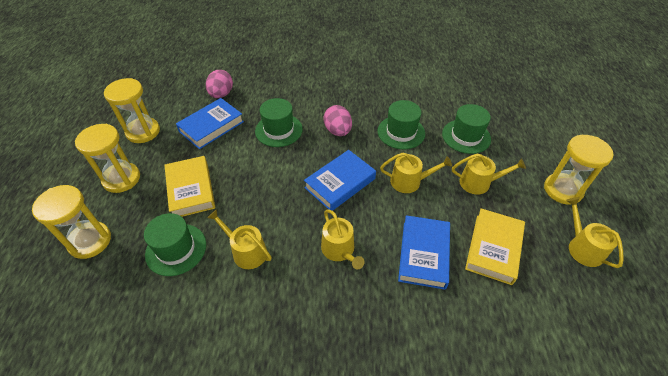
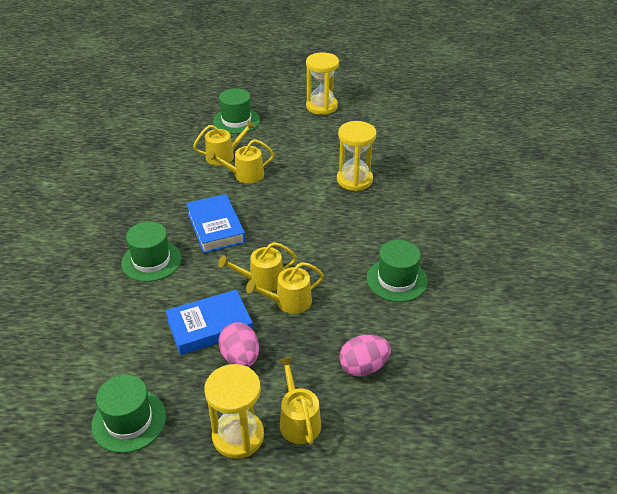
blue book: 3 -> 2
yellow book: 2 -> 0
yellow hourglass: 4 -> 3

